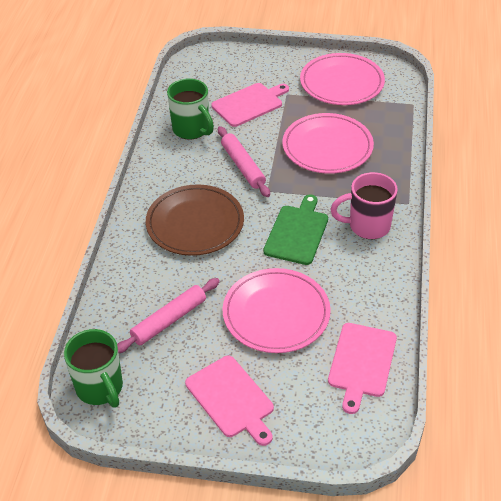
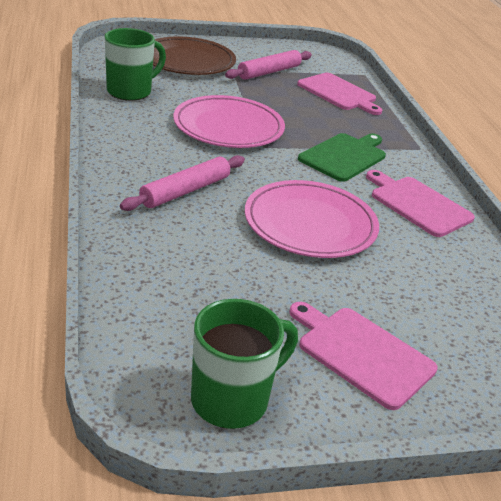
pink mug: 1 -> 0
pink plate: 3 -> 2

